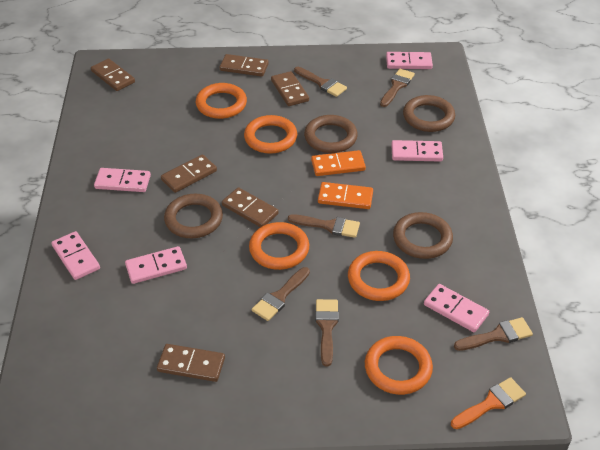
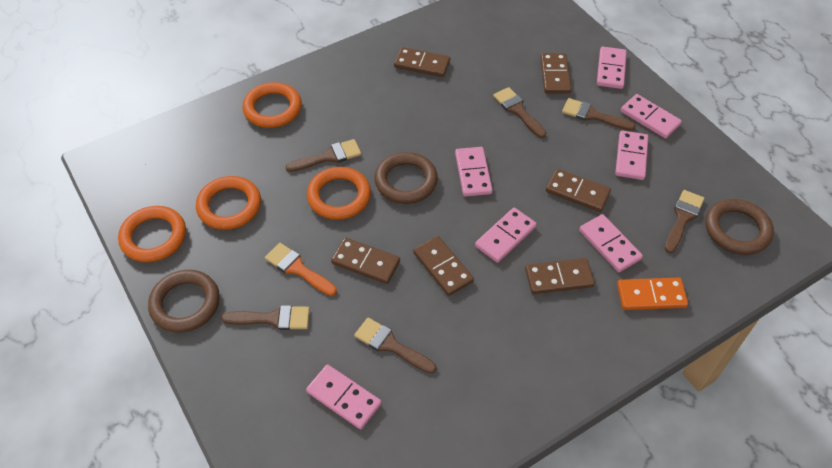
brown ring: 4 -> 3
orange domino: 2 -> 1
orange ring: 5 -> 4
pink domino: 6 -> 7

